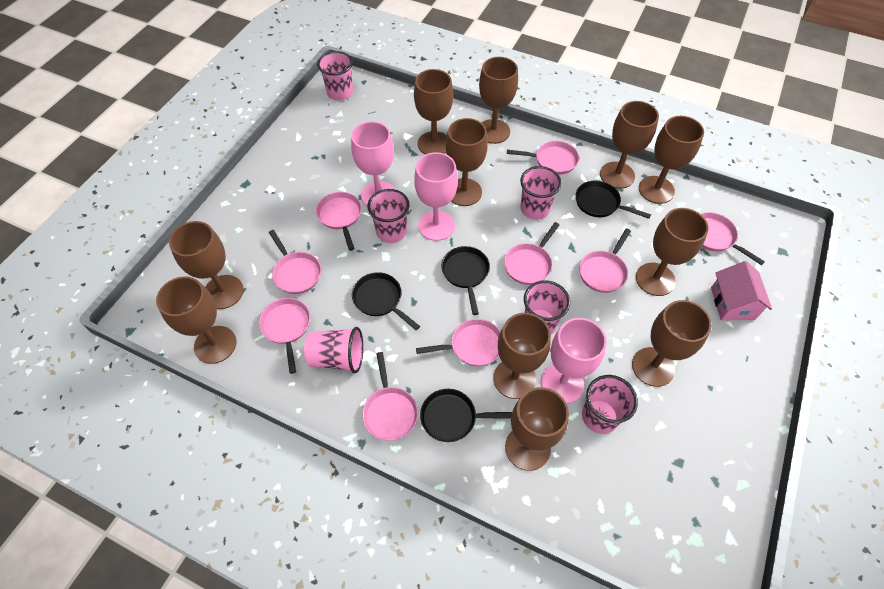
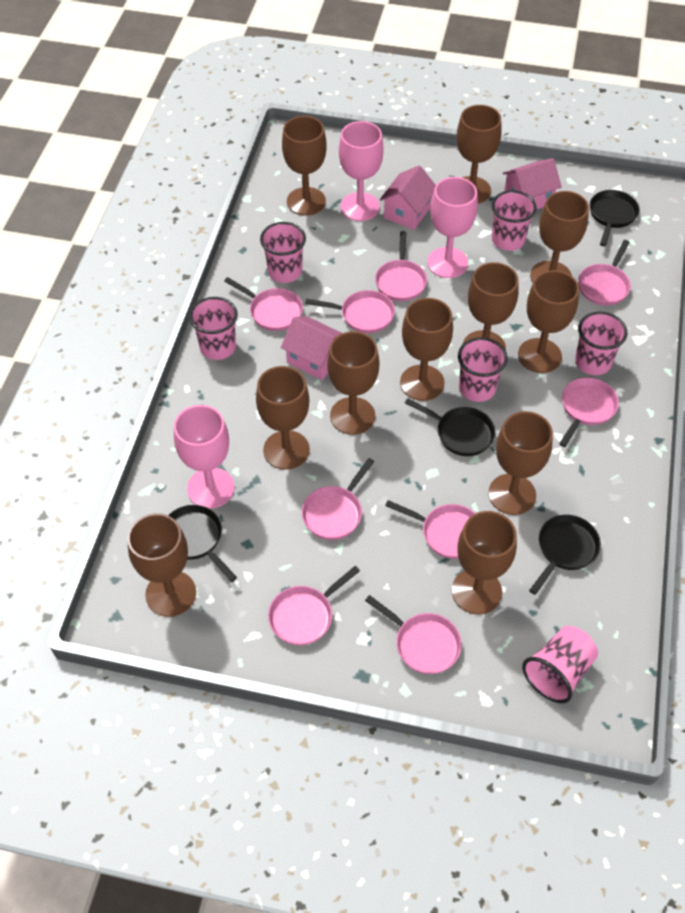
pink house: 1 -> 3

